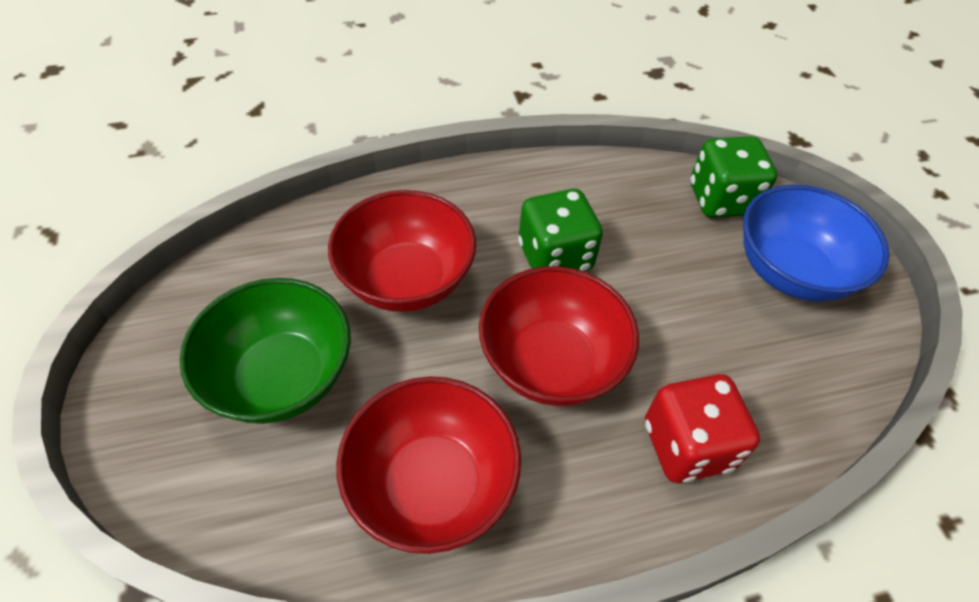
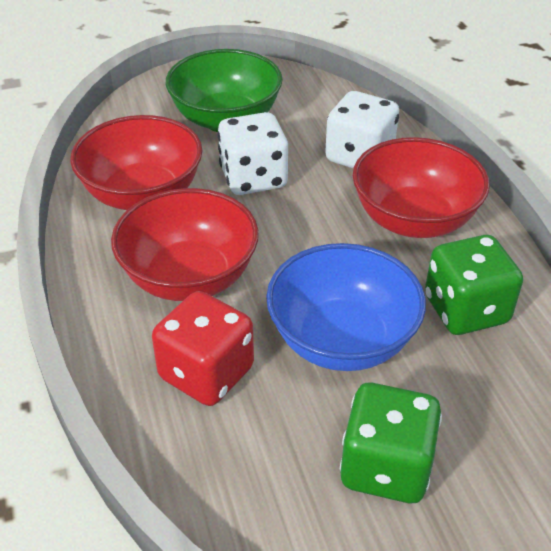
white dice: 0 -> 2

